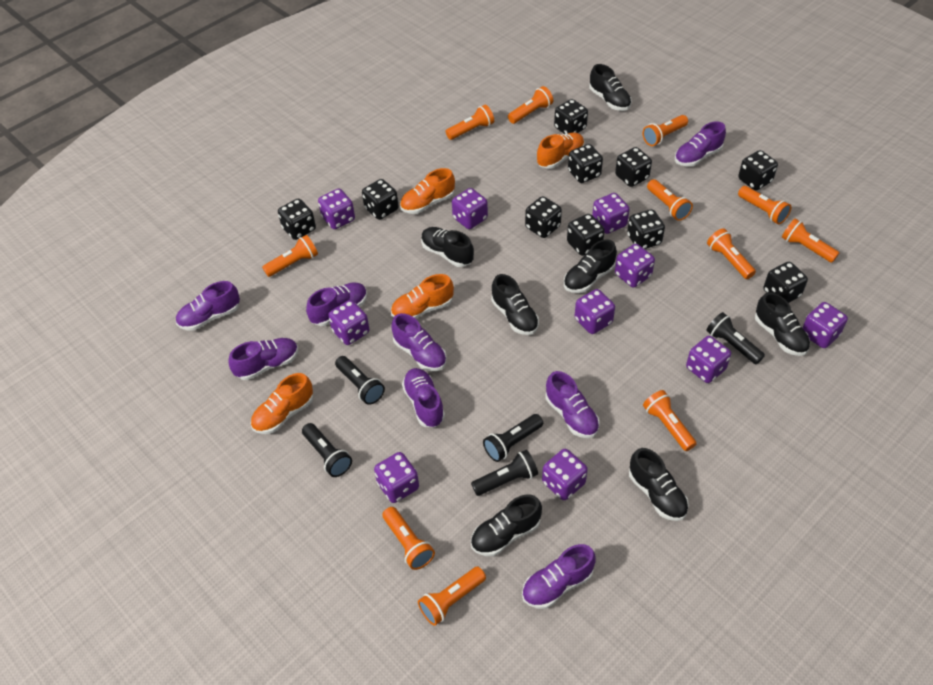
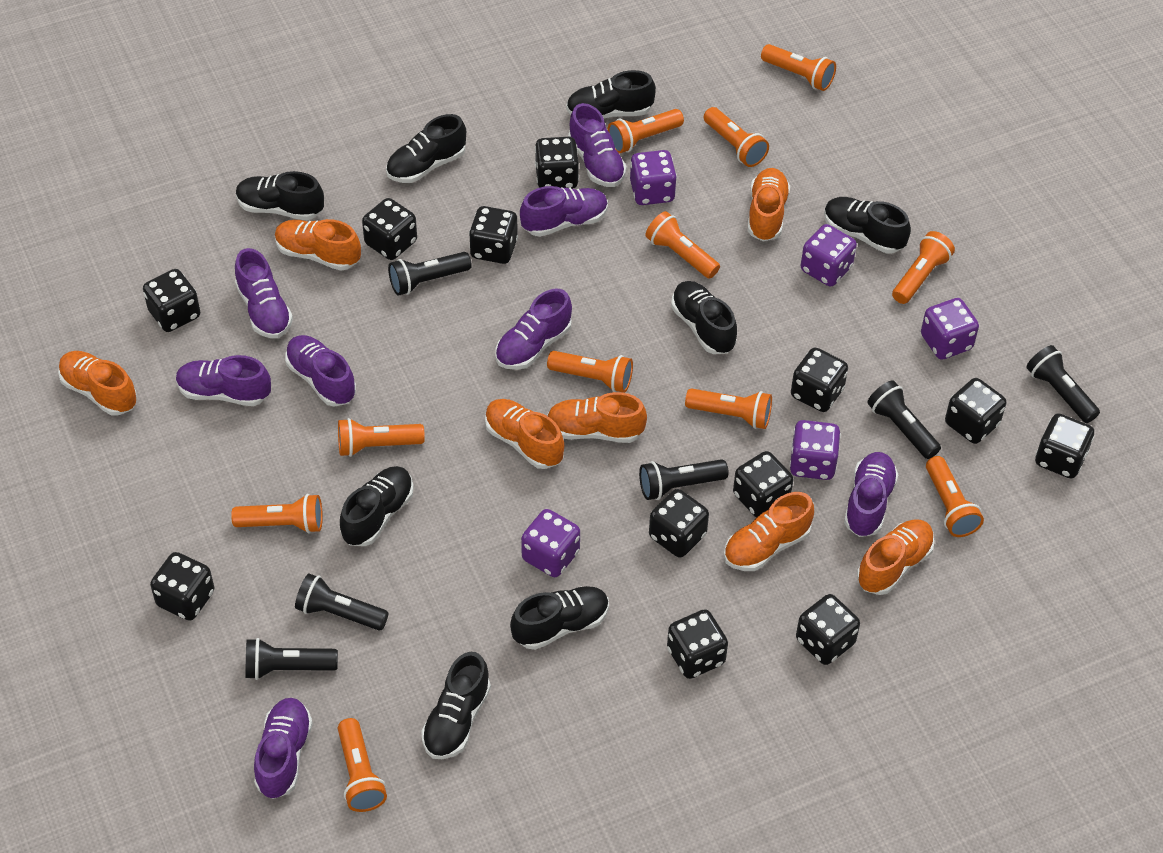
black dice: 10 -> 12
black flashlight: 5 -> 6
black shoe: 7 -> 8
orange shoe: 4 -> 7
purple dice: 10 -> 5

